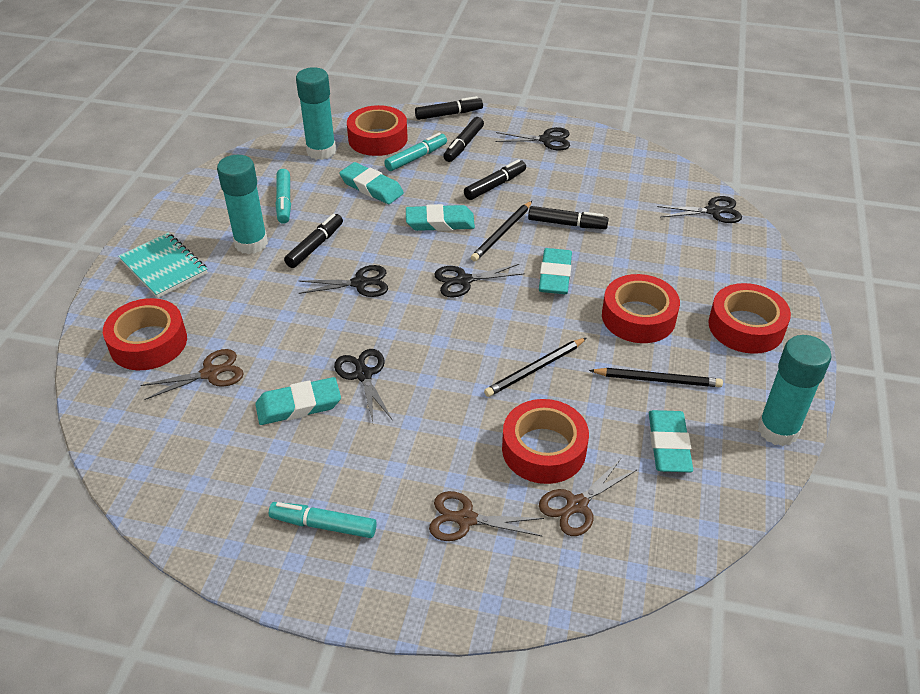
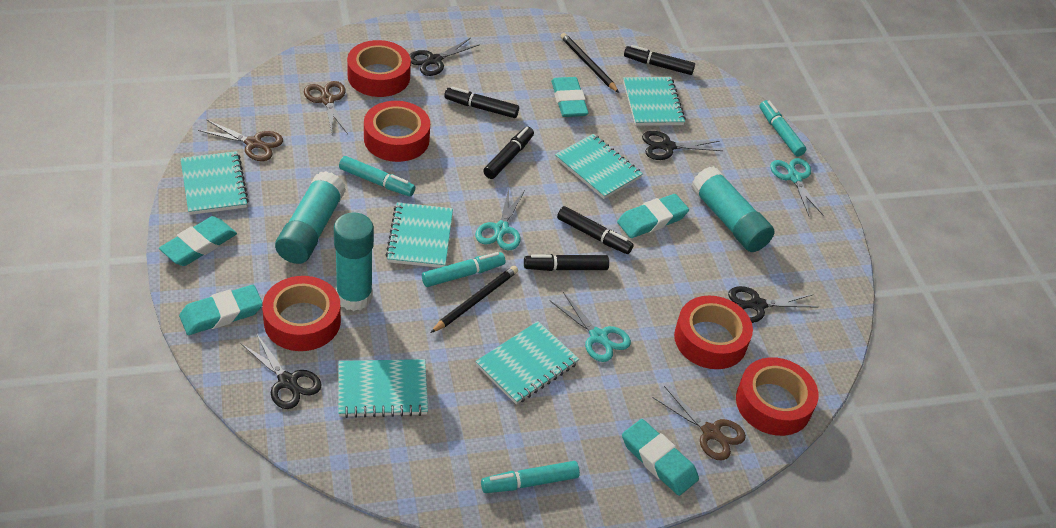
black pencil: 3 -> 2
black scissors: 5 -> 4
turquoise marker: 3 -> 4
turquoise notebook: 1 -> 6
turquoise scissors: 0 -> 3

